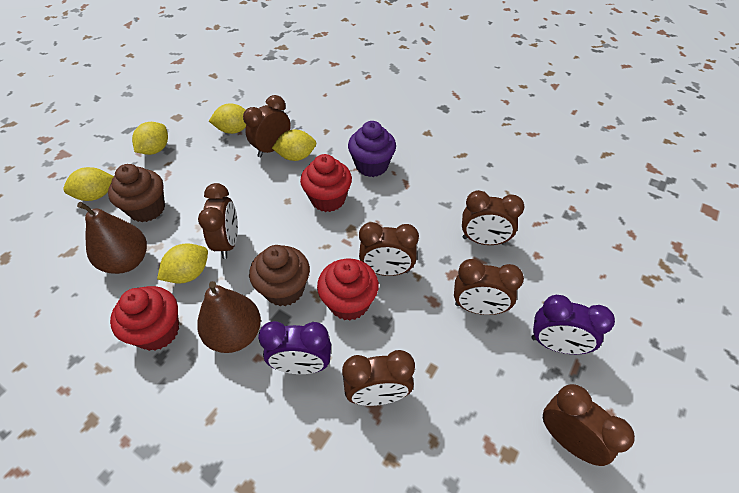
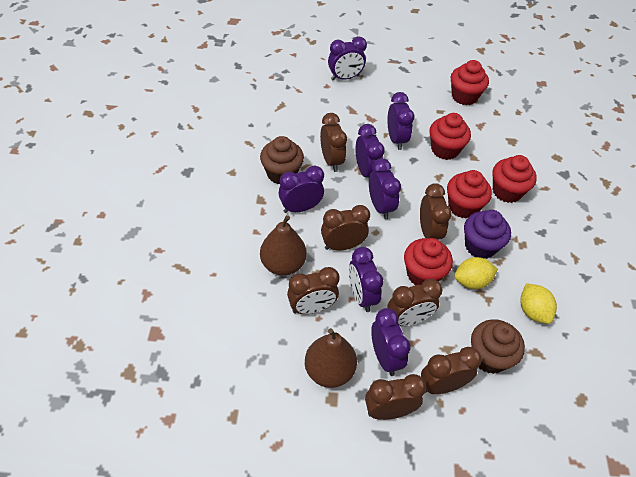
purple clock: 2 -> 7
red cupcake: 3 -> 5
yellow lemon: 5 -> 2

